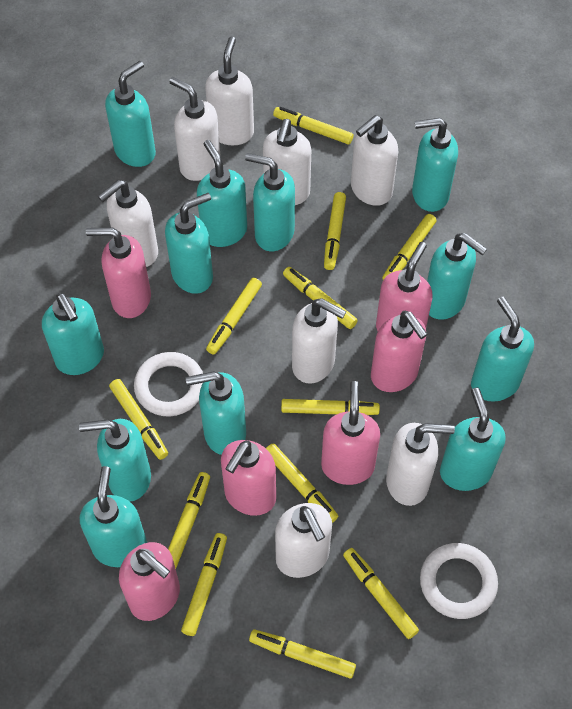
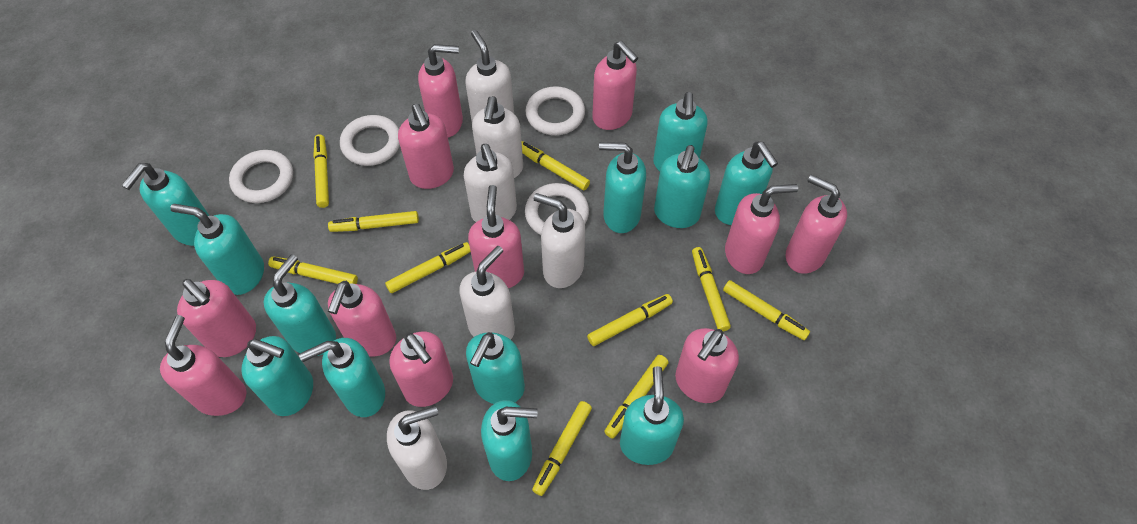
pink soap dispenser: 6 -> 11
white ring: 2 -> 4
white soap dispenser: 8 -> 6
yellow marker: 12 -> 10

